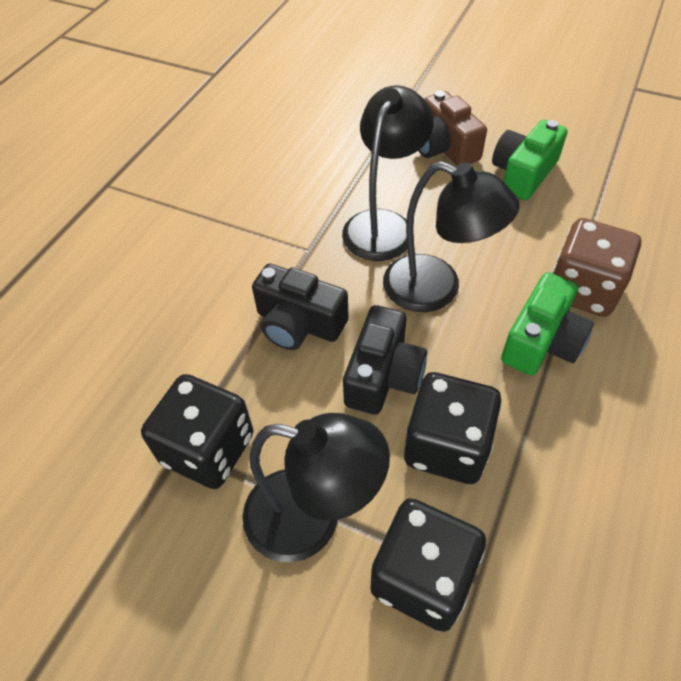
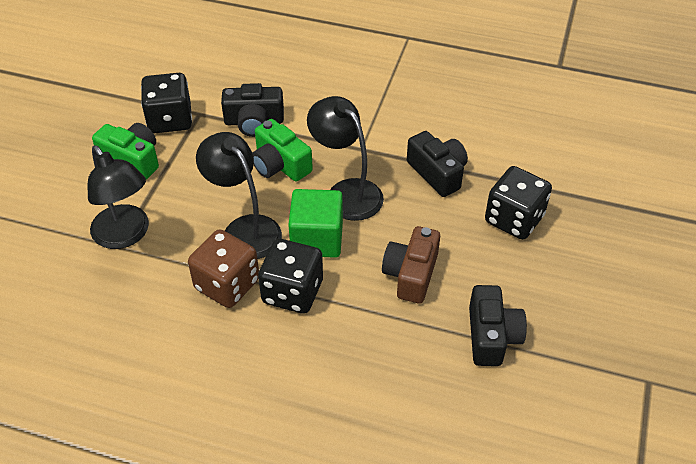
black camera: 2 -> 3
green cube: 0 -> 1

